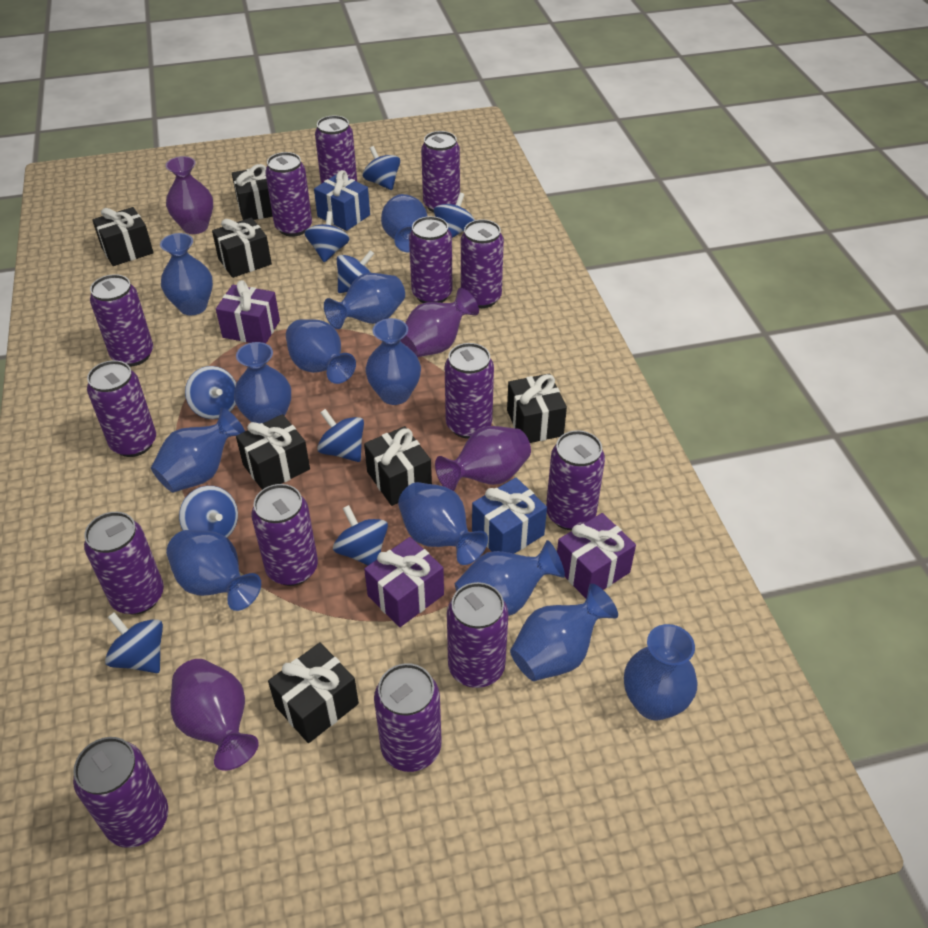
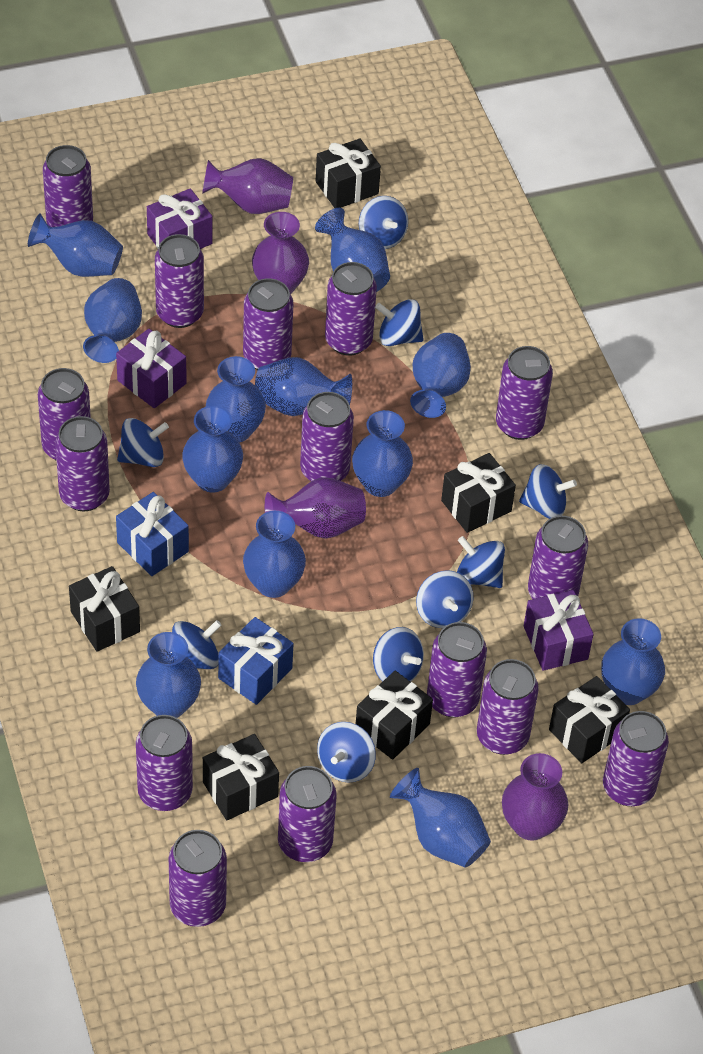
black gift: 7 -> 6
purple can: 14 -> 15

